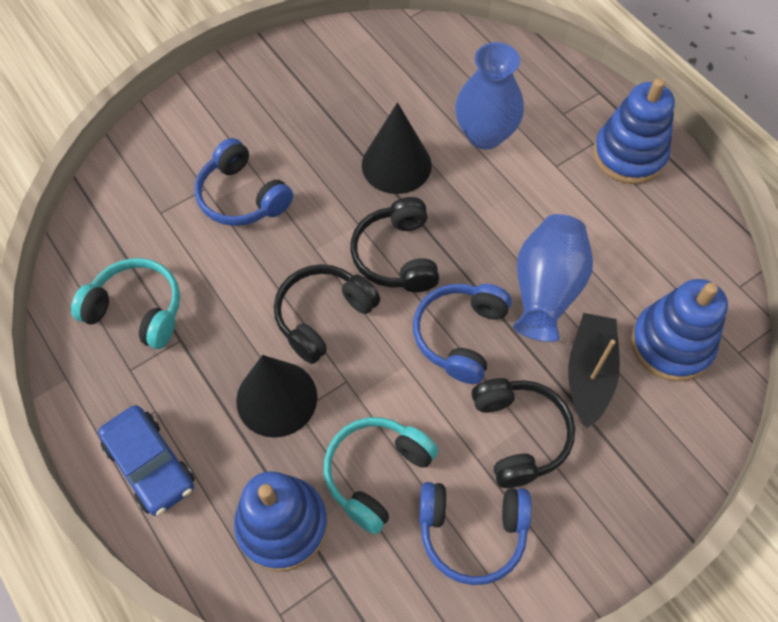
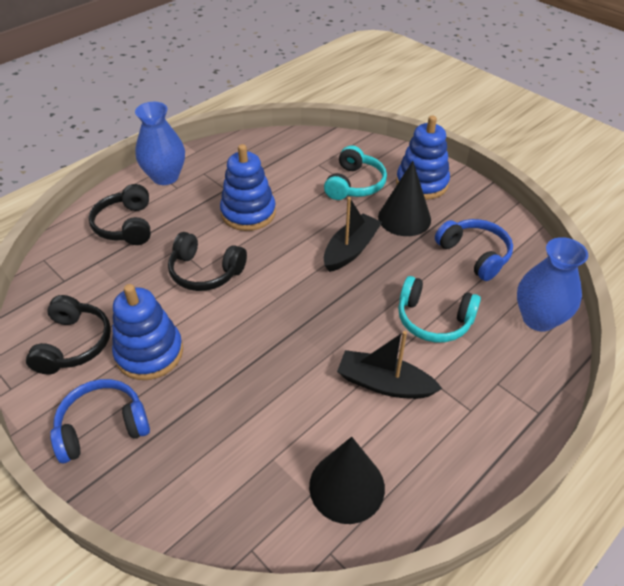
black boat: 1 -> 2
blue car: 1 -> 0
blue headphones: 3 -> 2

